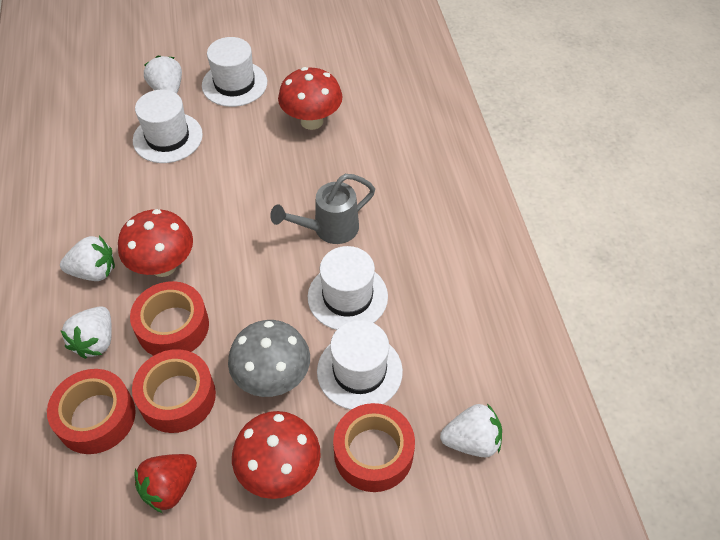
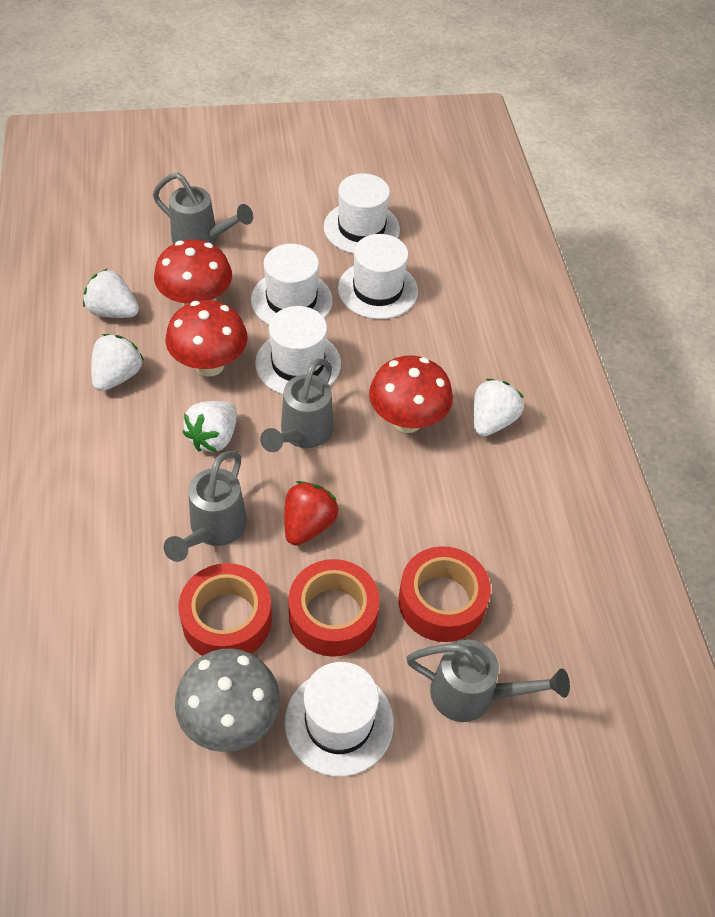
grey watering can: 1 -> 4
red tape: 4 -> 3
white hat: 4 -> 5

